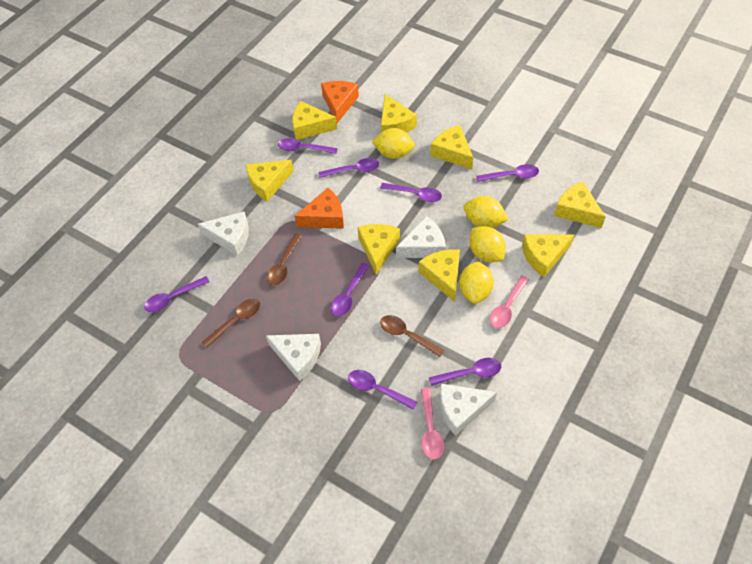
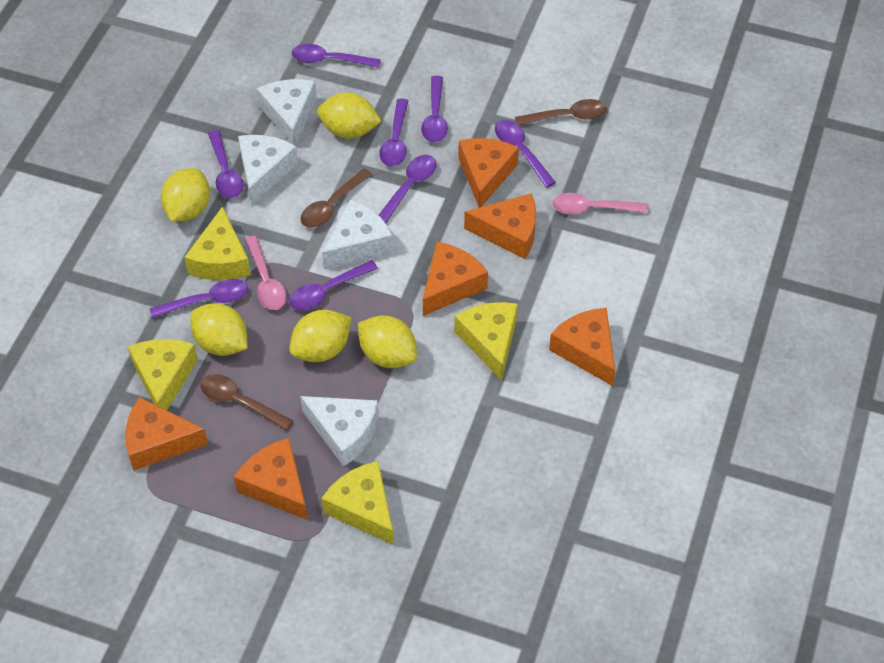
orange cheese: 2 -> 6
yellow cheese: 8 -> 4
yellow lemon: 4 -> 5

